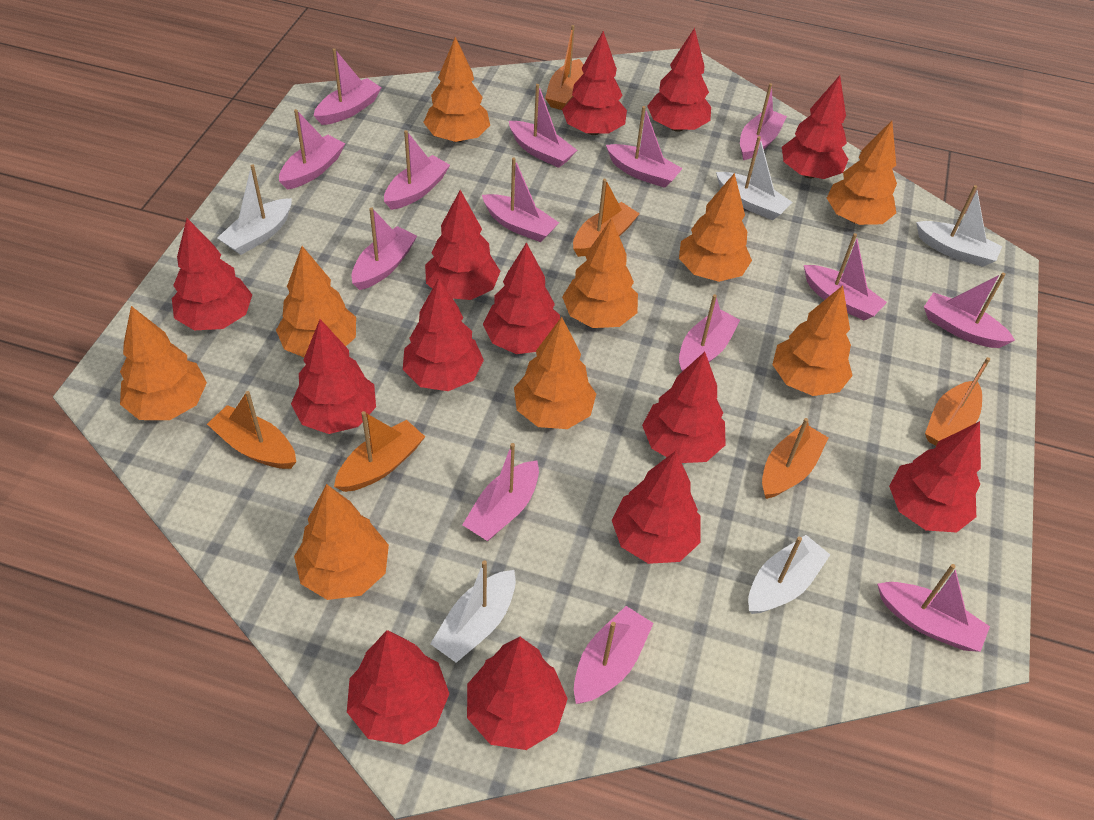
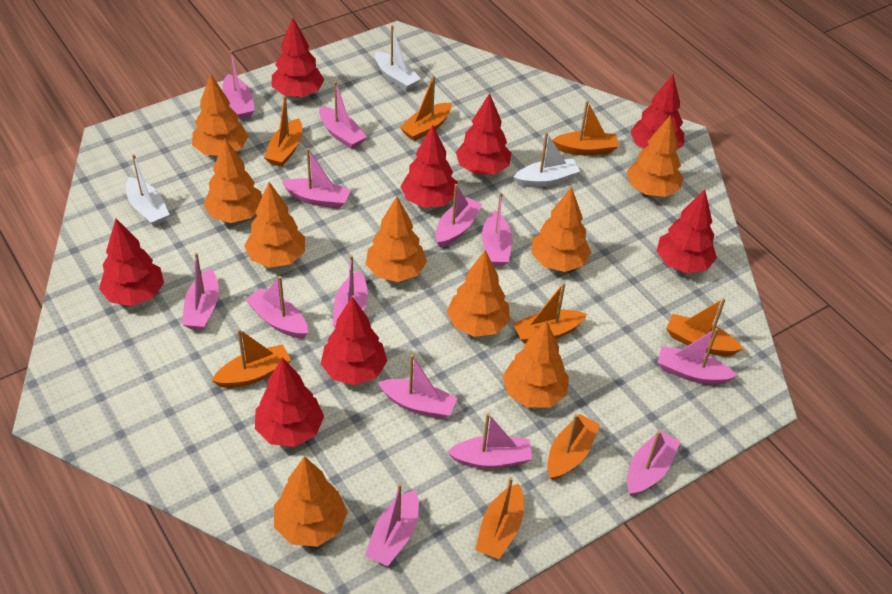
orange boat: 6 -> 8
pink boat: 14 -> 13
red tree: 13 -> 8
white boat: 5 -> 3

